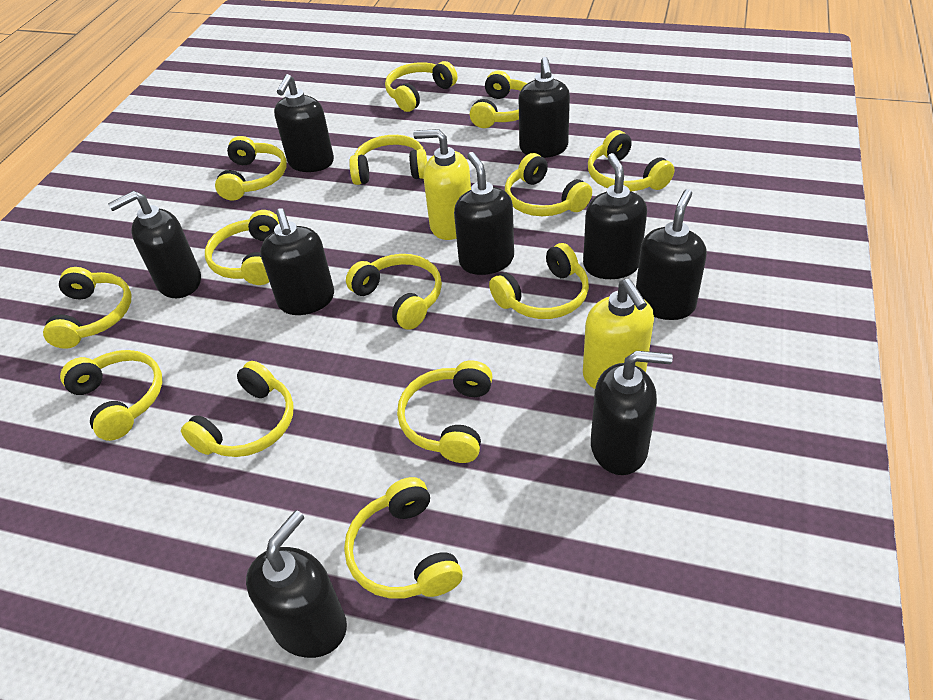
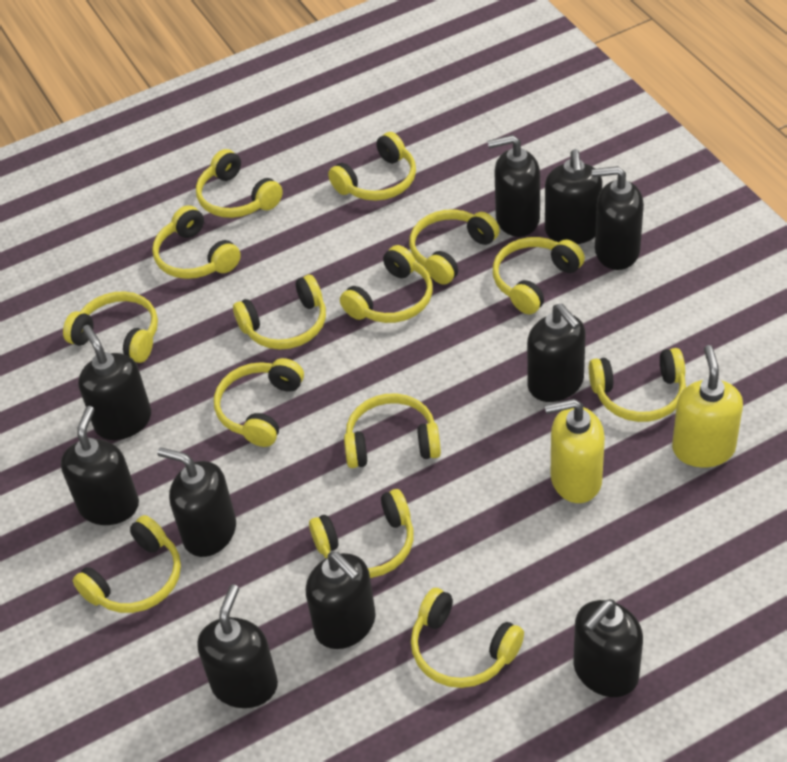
black soap dispenser: 9 -> 10

